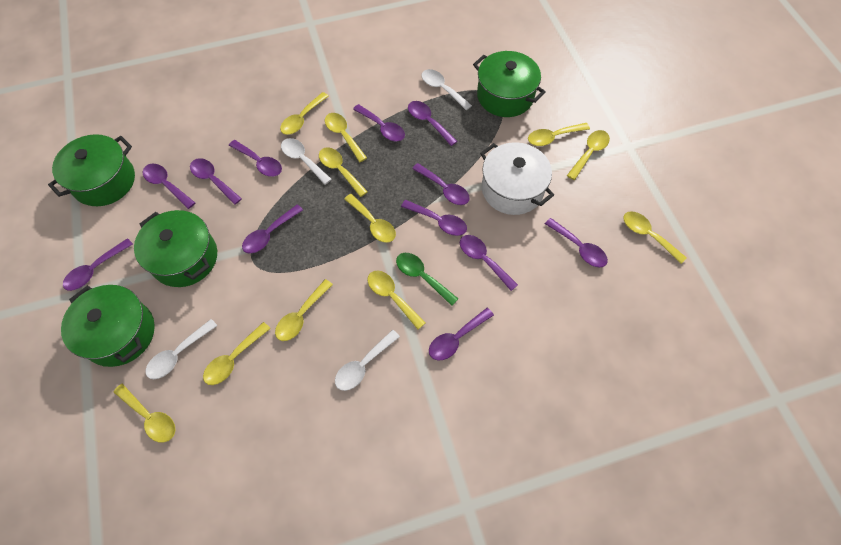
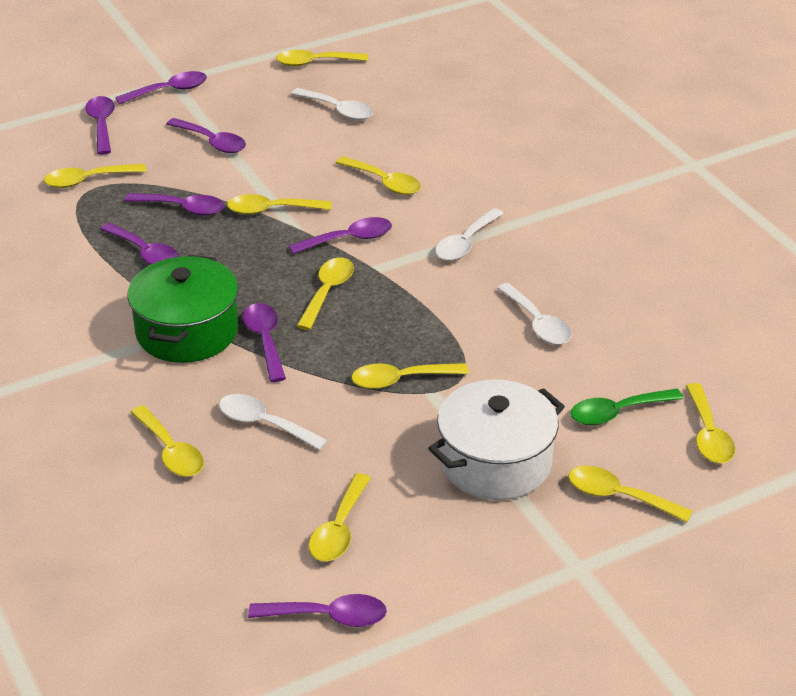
green pot: 4 -> 1
purple spoon: 12 -> 8
yellow spoon: 11 -> 10

